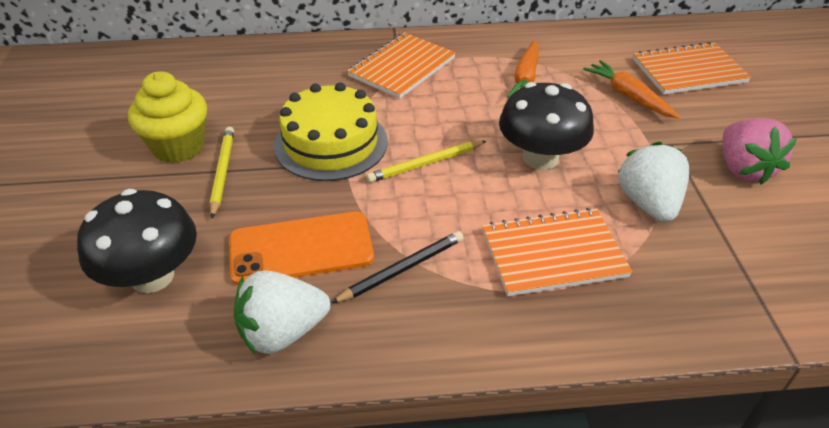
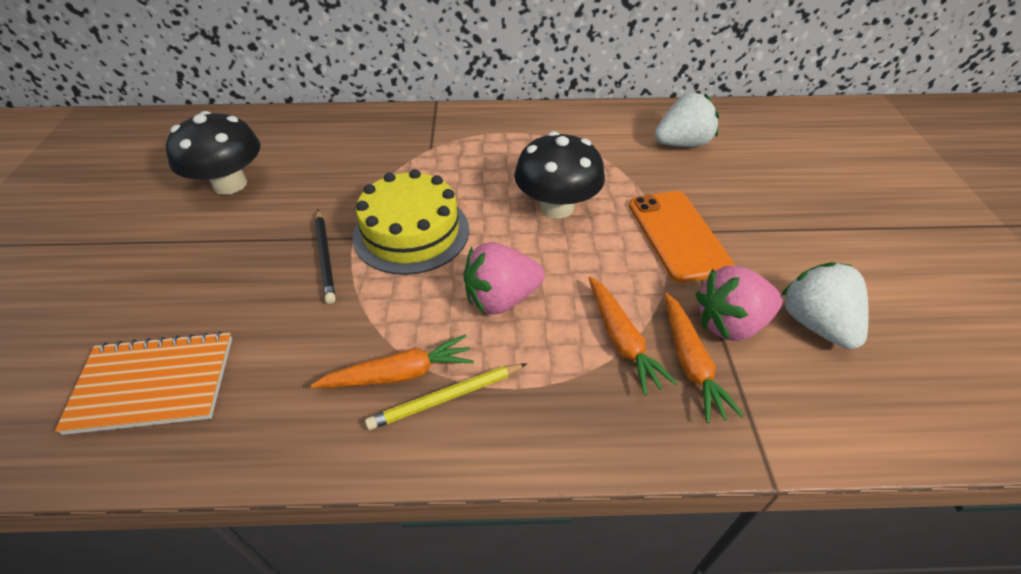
orange carrot: 2 -> 3
orange notebook: 3 -> 1
pink strawberry: 1 -> 2
yellow cupcake: 1 -> 0
yellow pencil: 2 -> 1

